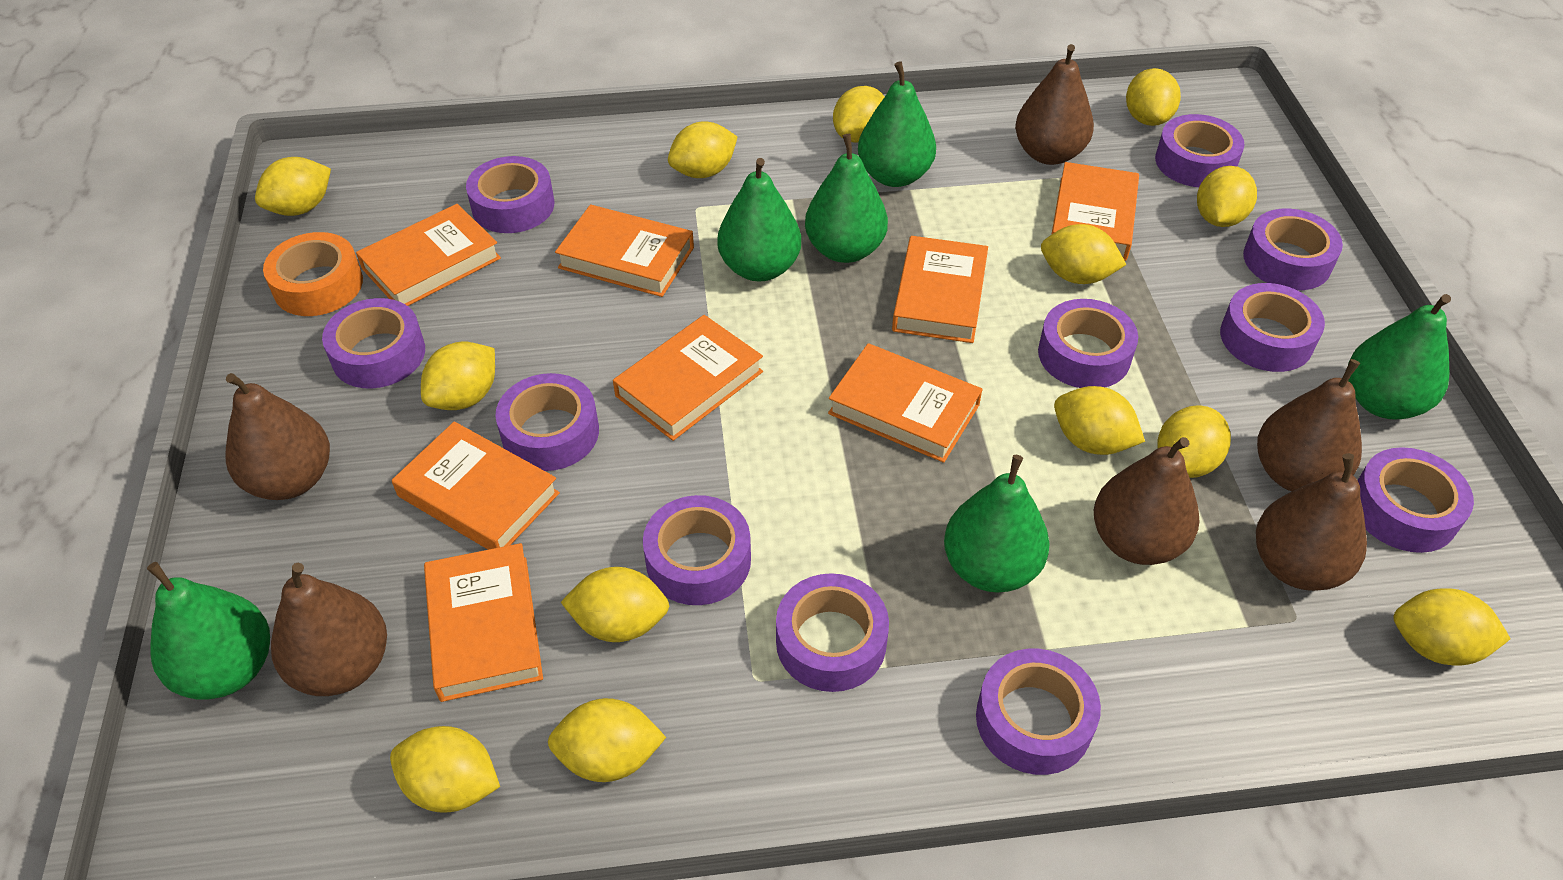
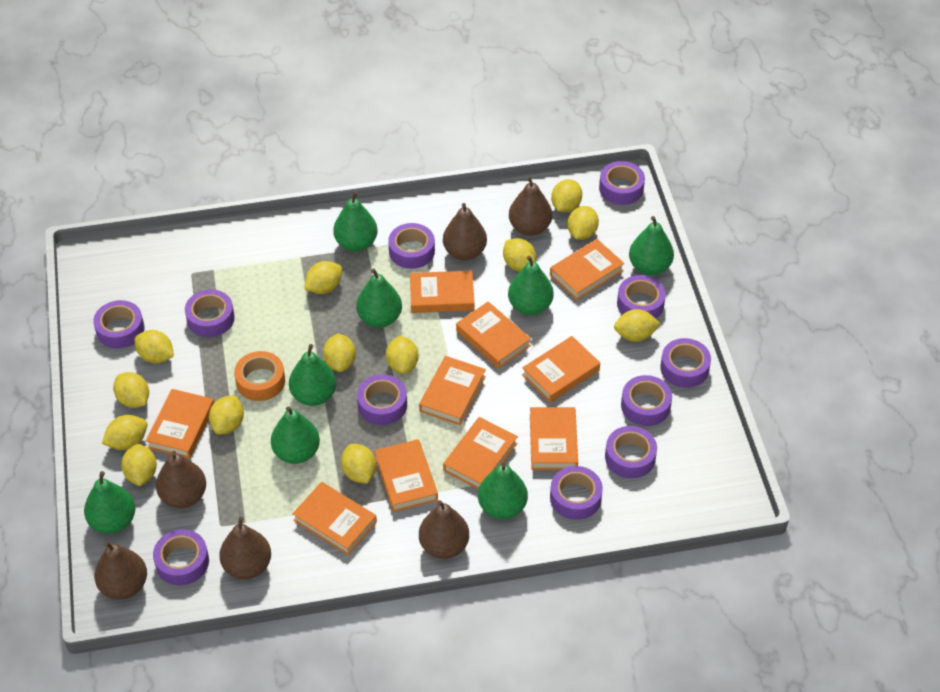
green pear: 6 -> 8
orange book: 8 -> 10

